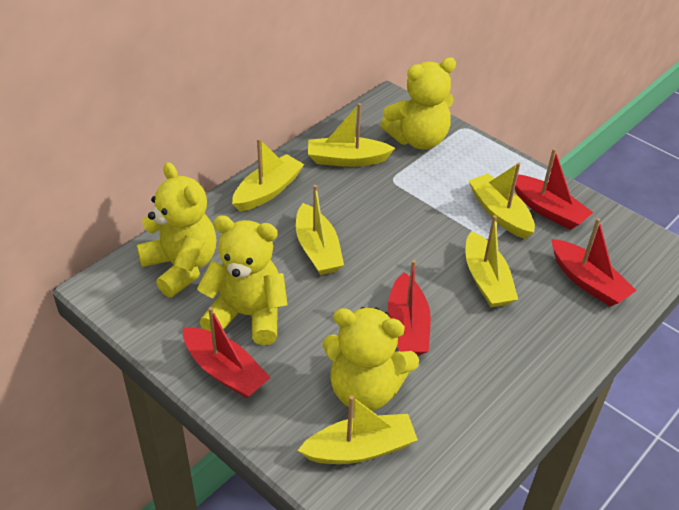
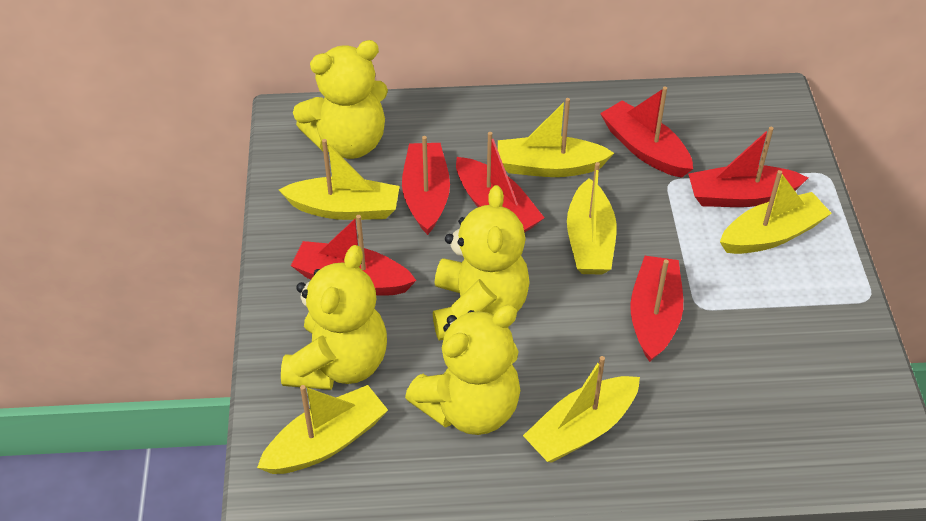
red boat: 4 -> 6

